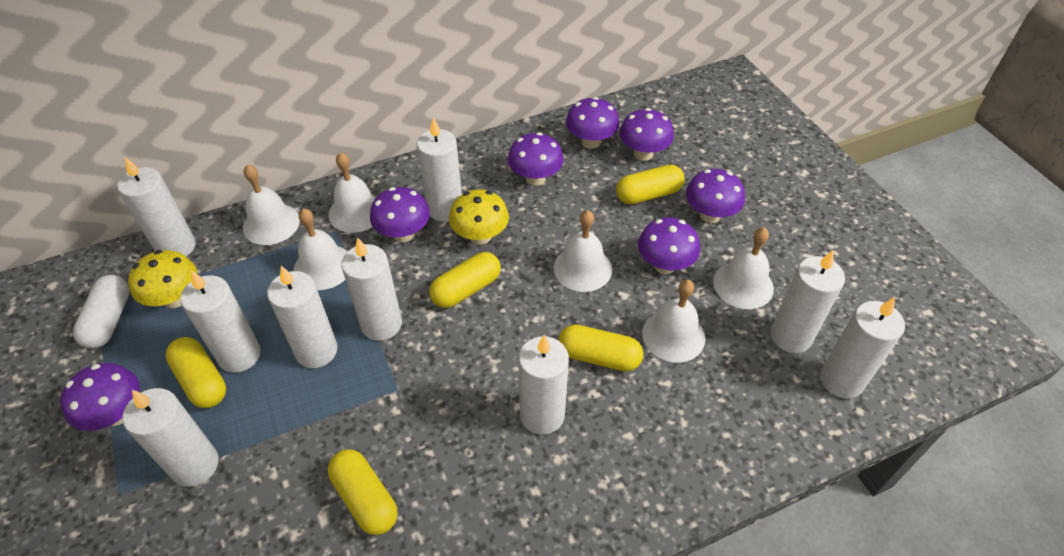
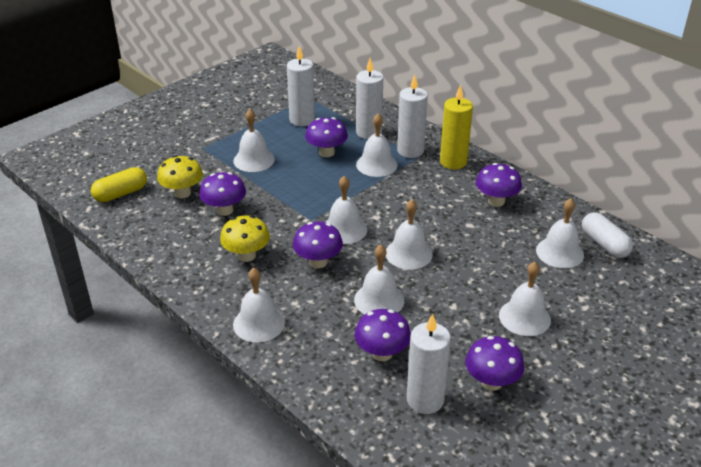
purple mushroom: 7 -> 6
white bell: 6 -> 8
white candle: 9 -> 4
yellow candle: 0 -> 1
yellow capsule: 5 -> 1

